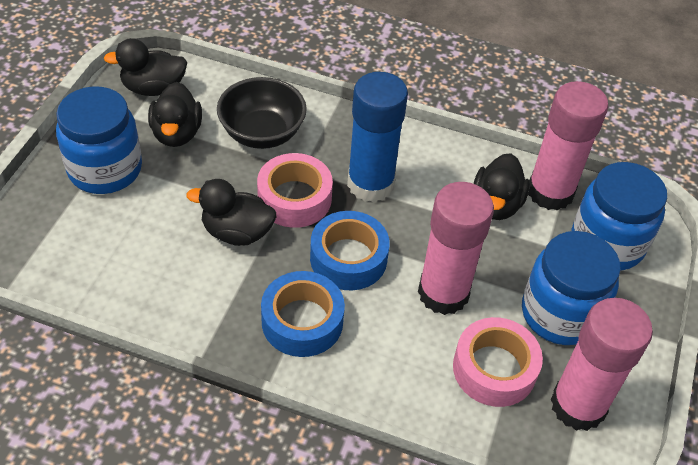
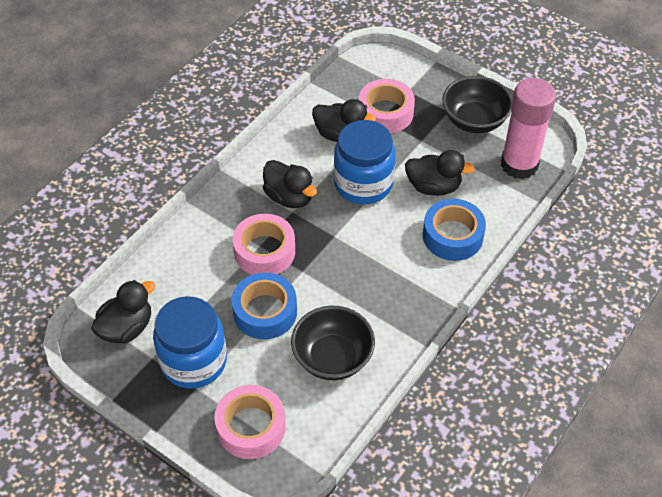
black bowl: 1 -> 2
blue glue stick: 1 -> 0
blue jar: 3 -> 2
pink glue stick: 3 -> 1
pink tape: 2 -> 3

